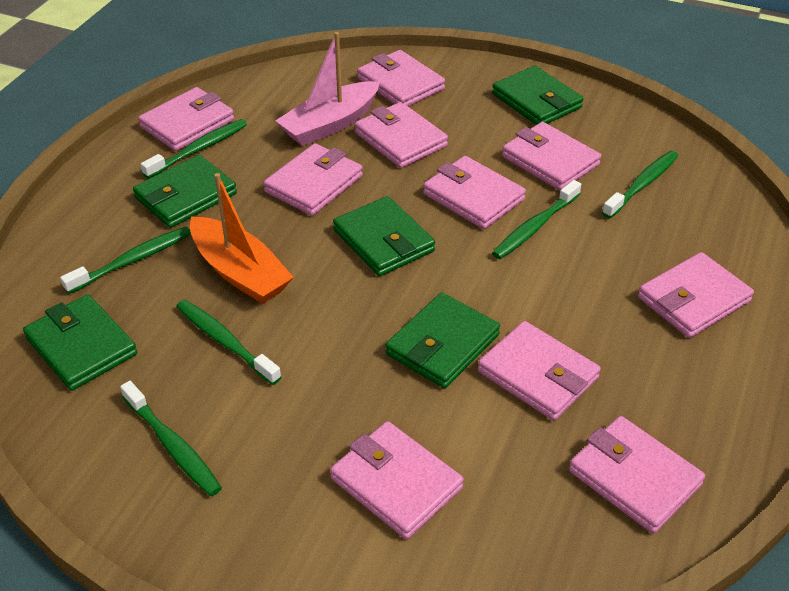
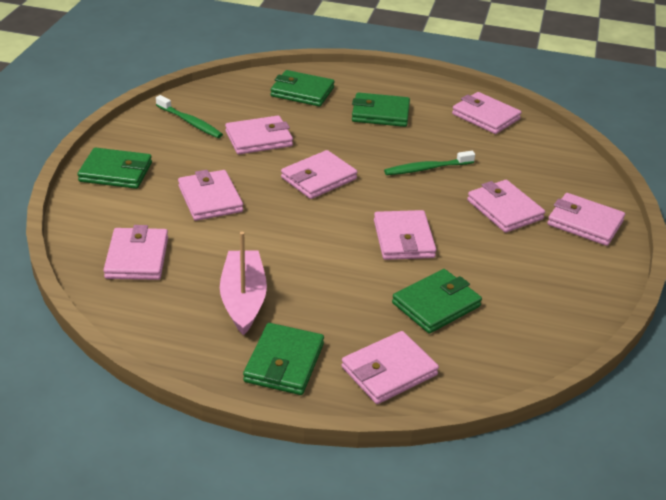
green toothbrush: 6 -> 2
orange boat: 1 -> 0
pink wallet: 10 -> 9

